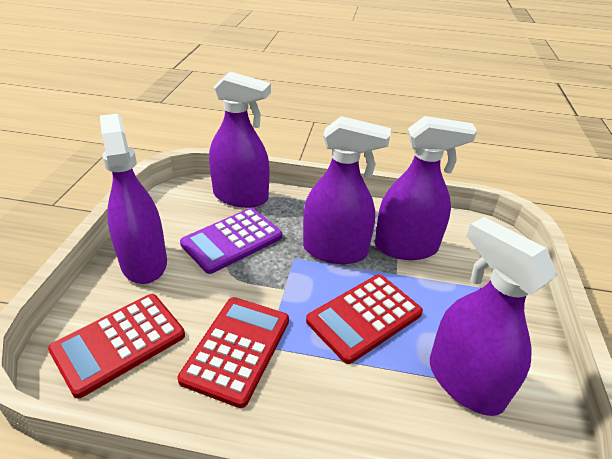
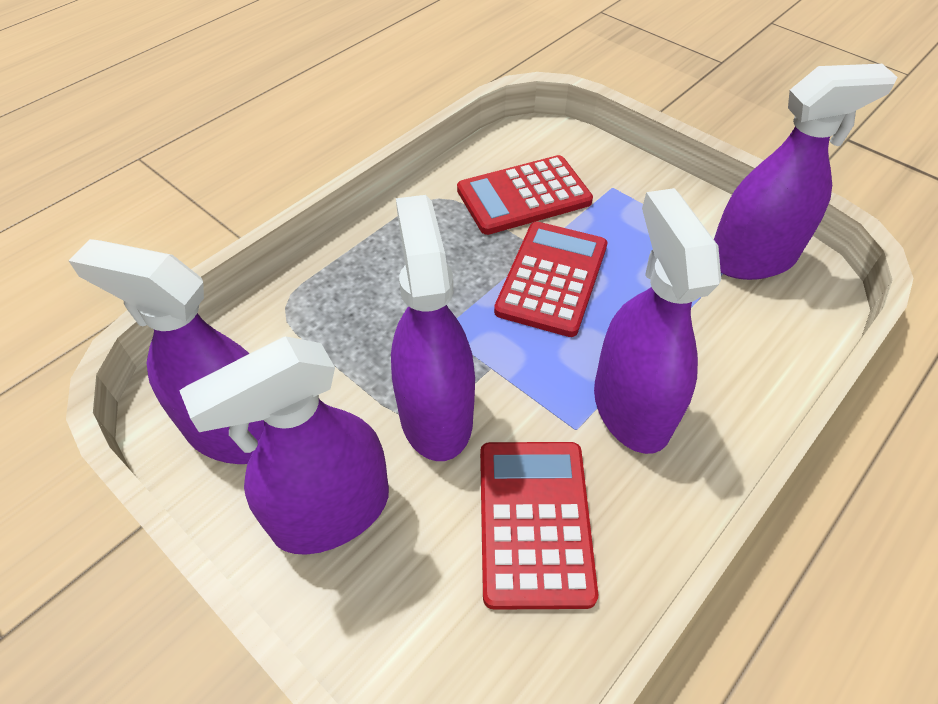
purple calculator: 1 -> 0

